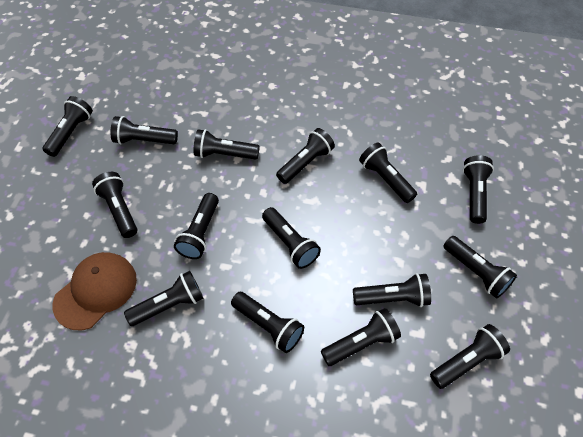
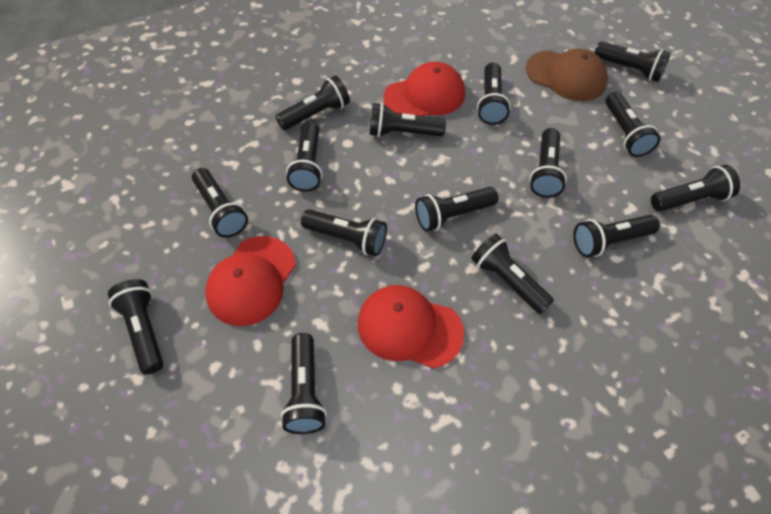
red cap: 0 -> 3

